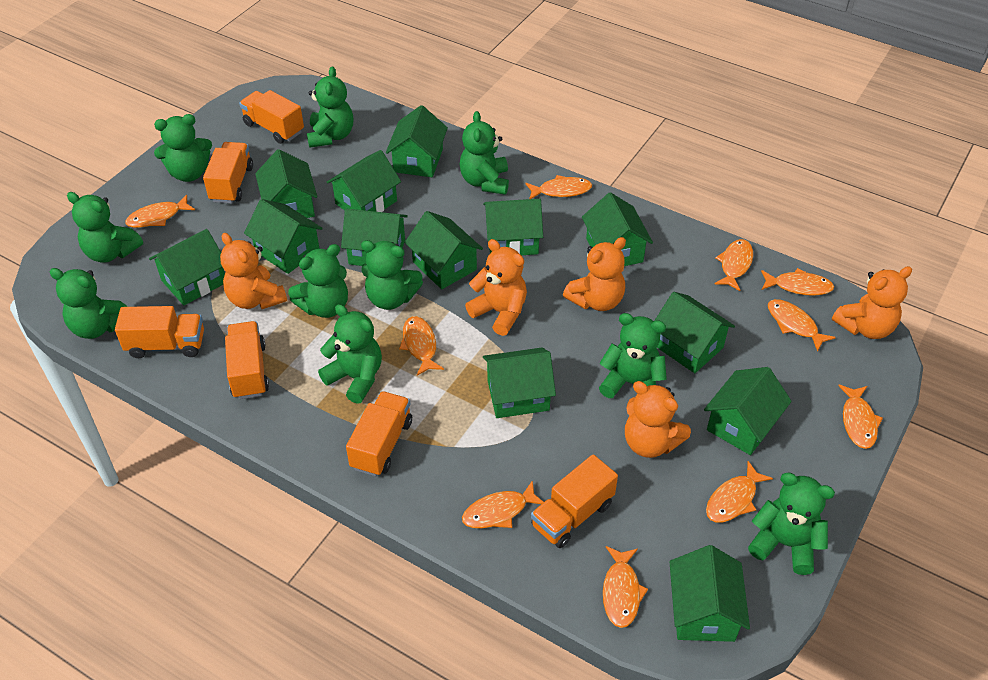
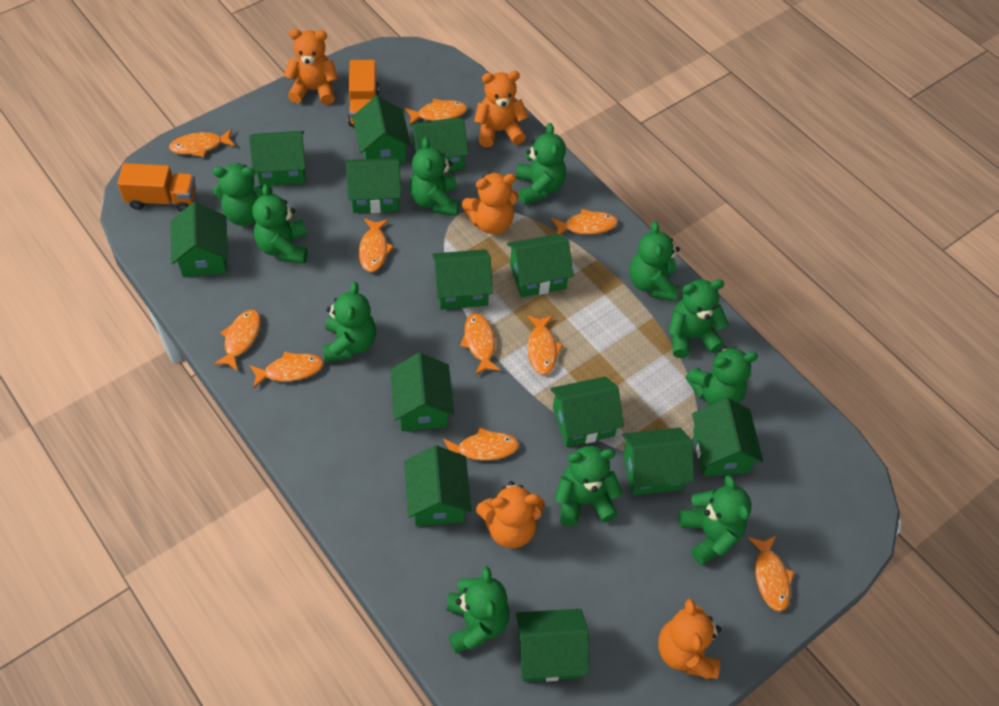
green teddy bear: 10 -> 11
orange truck: 6 -> 2

